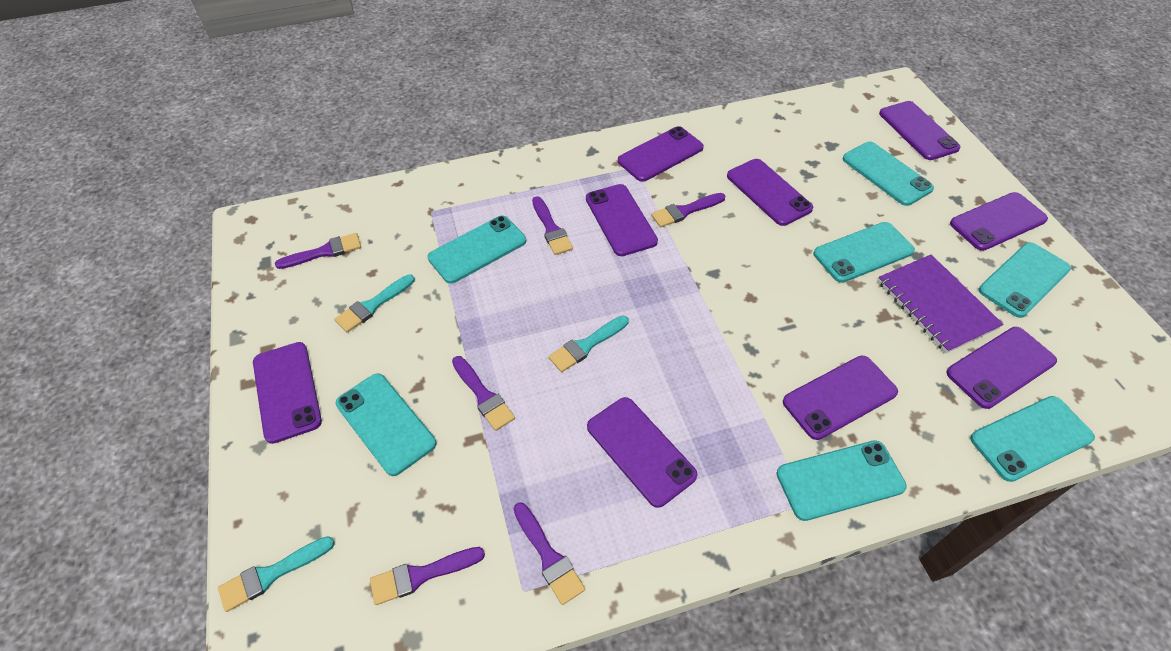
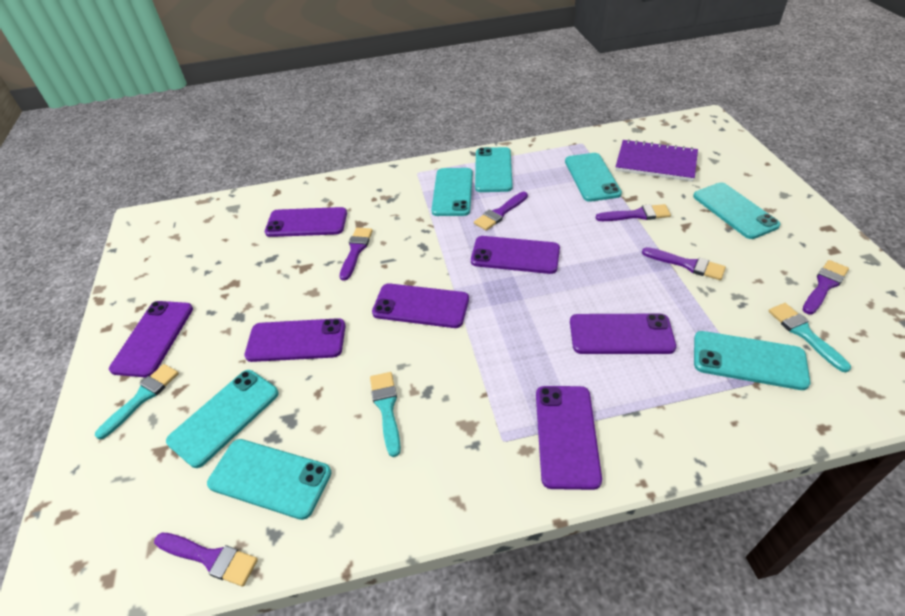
purple phone: 9 -> 7

